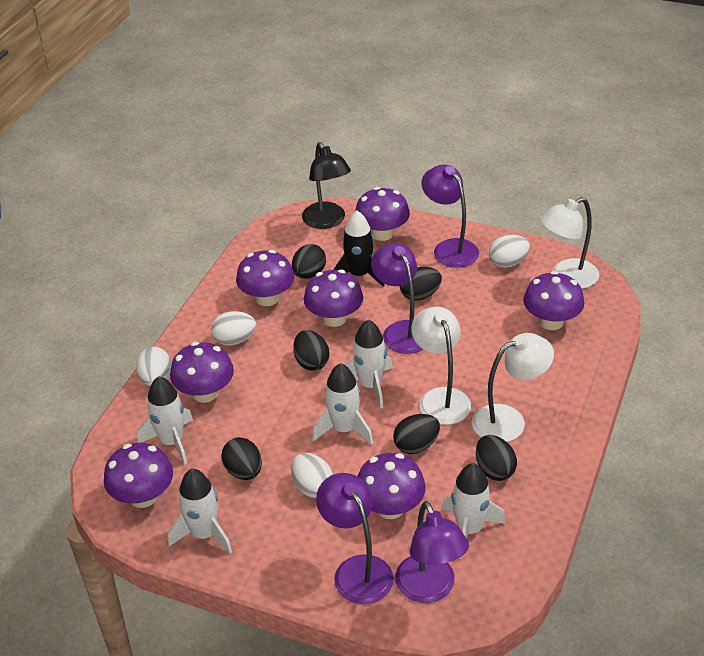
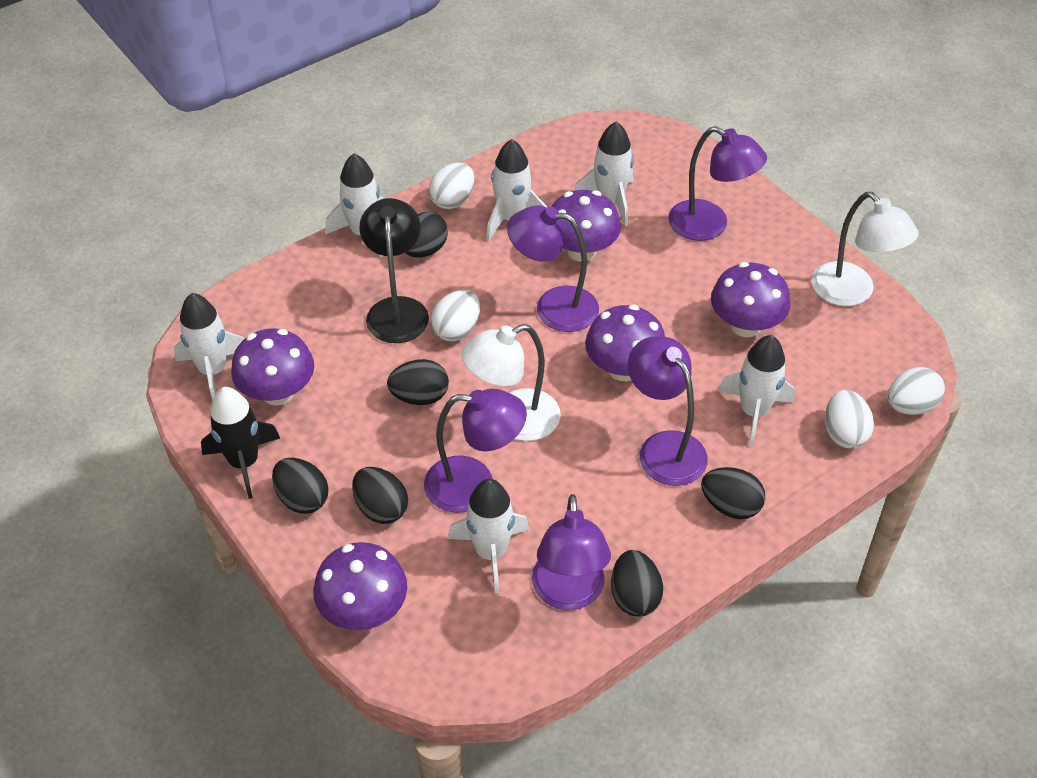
purple lamp: 4 -> 5
purple mushroom: 7 -> 5
white lamp: 3 -> 2
white rocket: 5 -> 6

